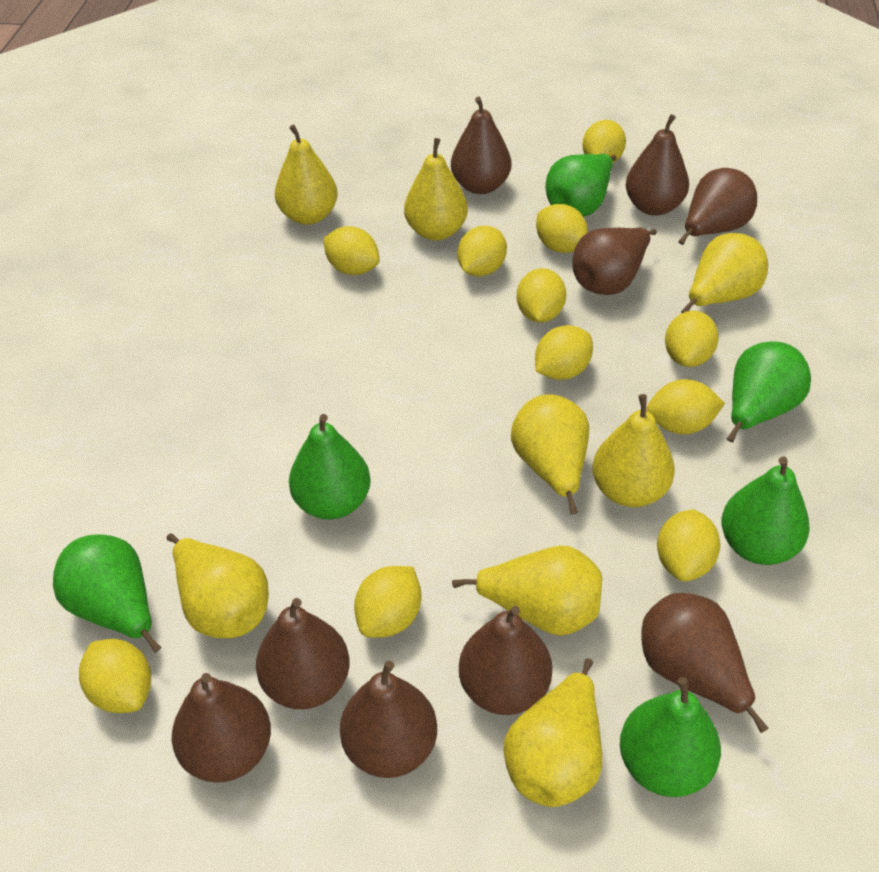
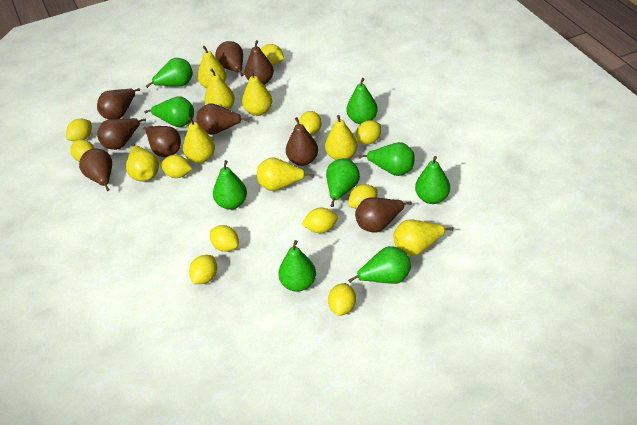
green pear: 6 -> 9

